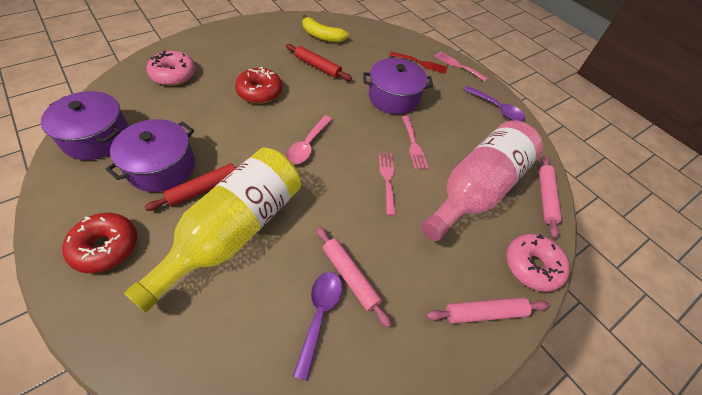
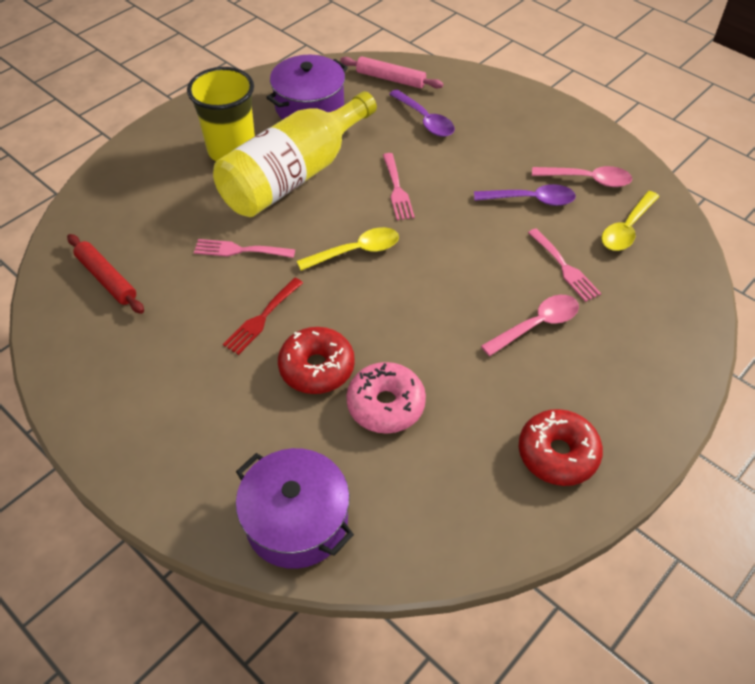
pink bottle: 1 -> 0
pink donut: 2 -> 1
pink rolling pin: 3 -> 1
pink spoon: 1 -> 2
purple pot: 3 -> 2
red rolling pin: 2 -> 1
yellow banana: 1 -> 0
yellow cup: 0 -> 1
yellow spoon: 0 -> 2

